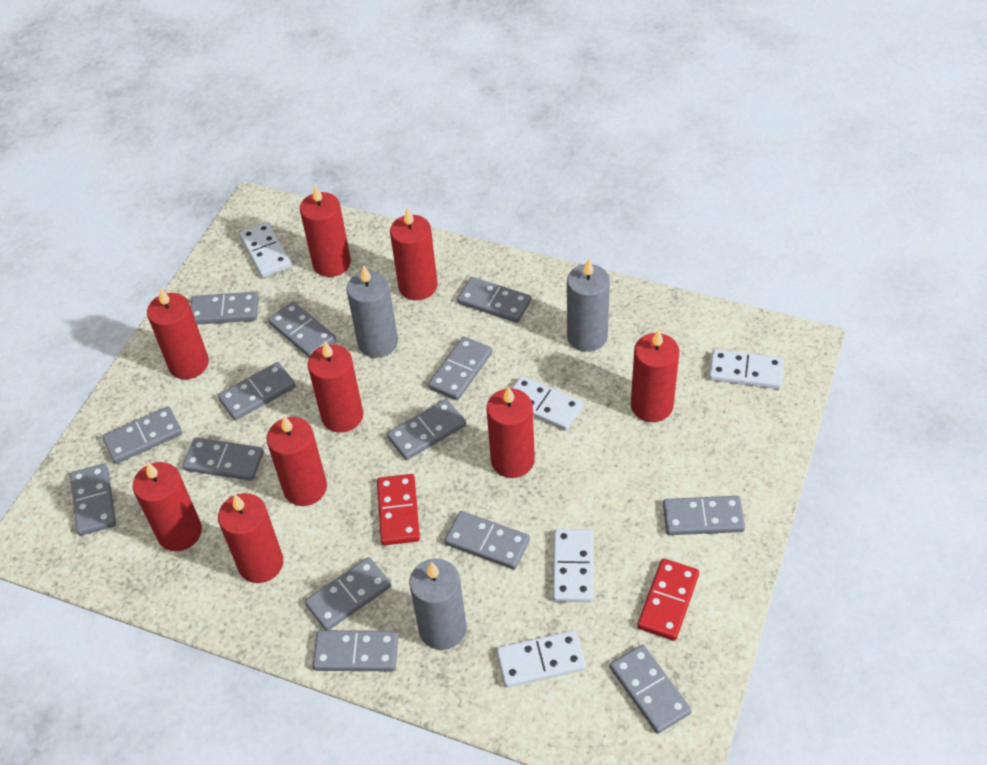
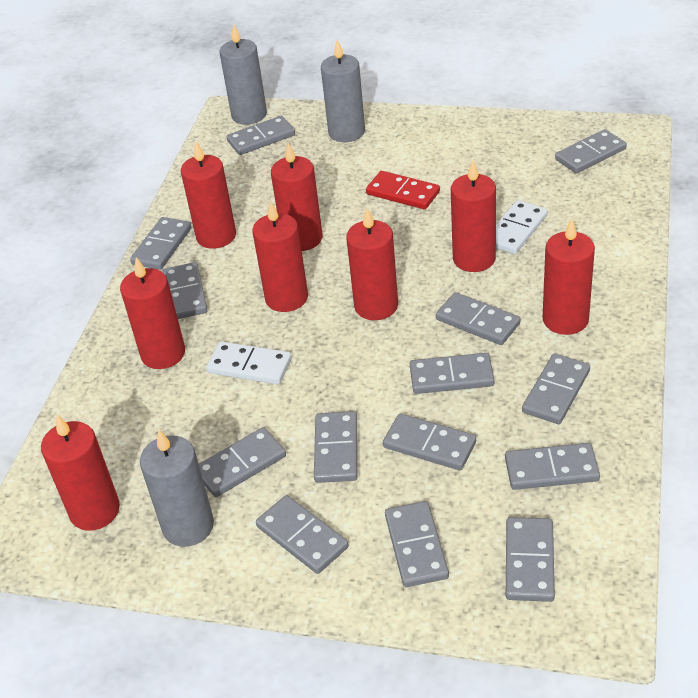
red candle: 9 -> 8
red domino: 2 -> 1
white domino: 5 -> 2

